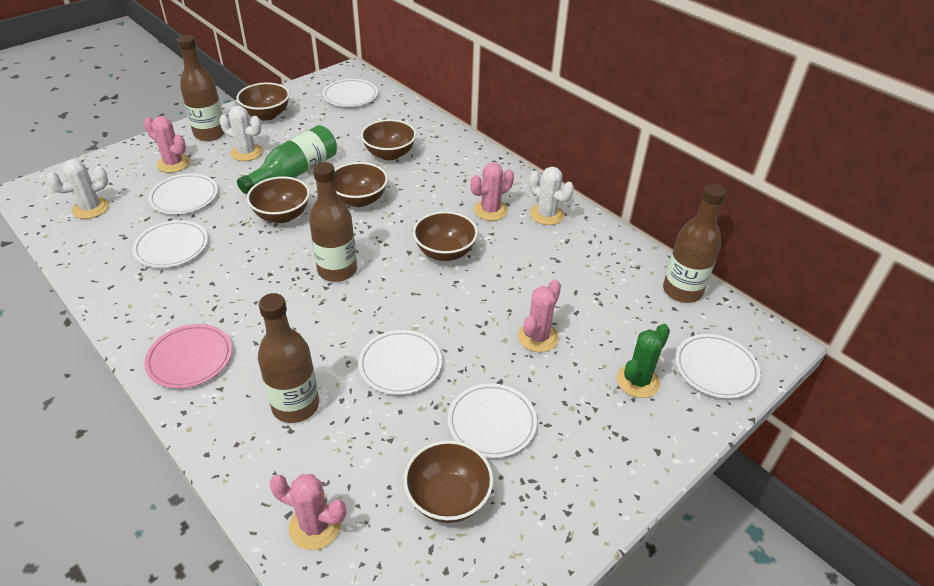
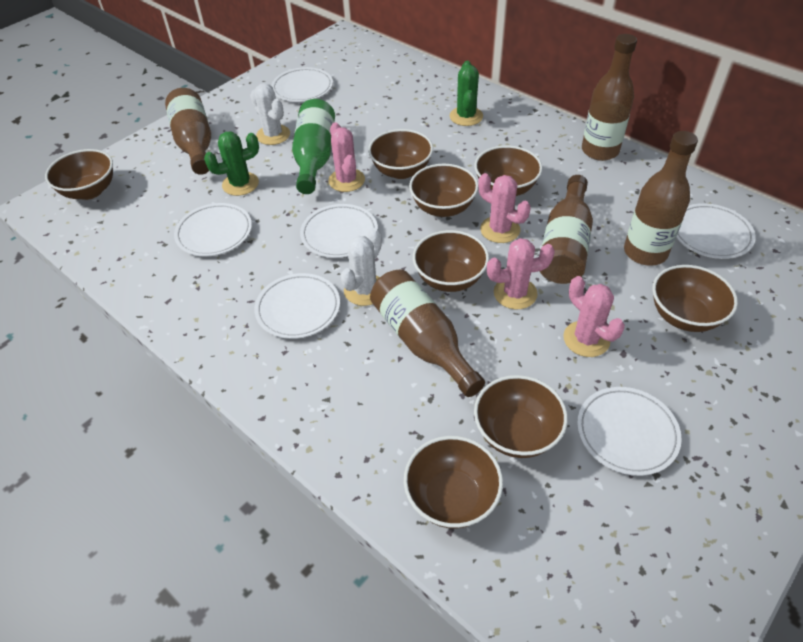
brown bottle: 4 -> 5
brown bowl: 6 -> 8
green cactus: 1 -> 2
pink plate: 1 -> 0
white cactus: 3 -> 2

